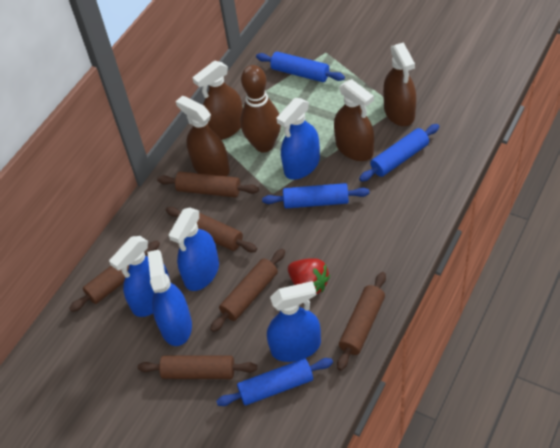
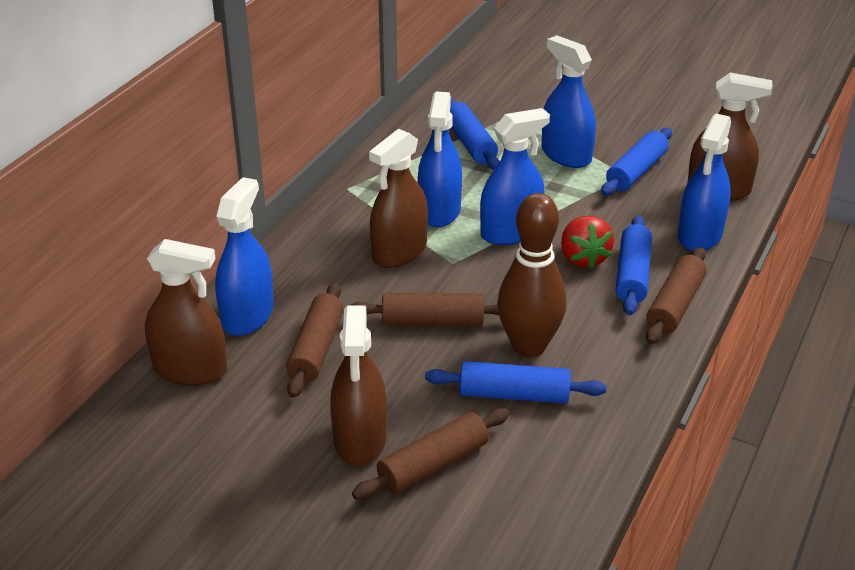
brown rolling pin: 6 -> 4

